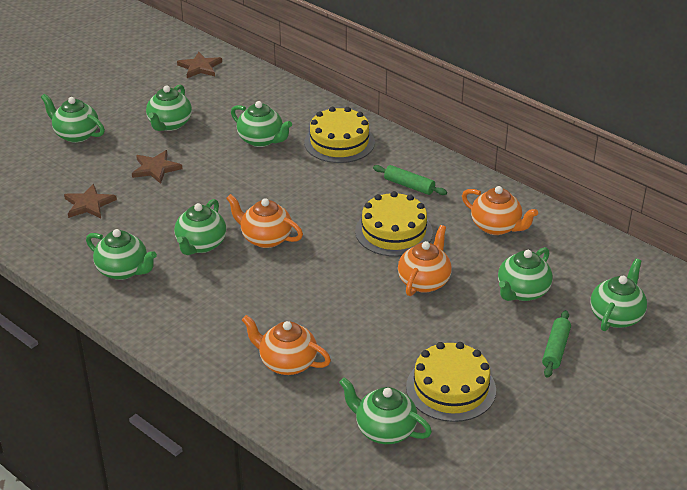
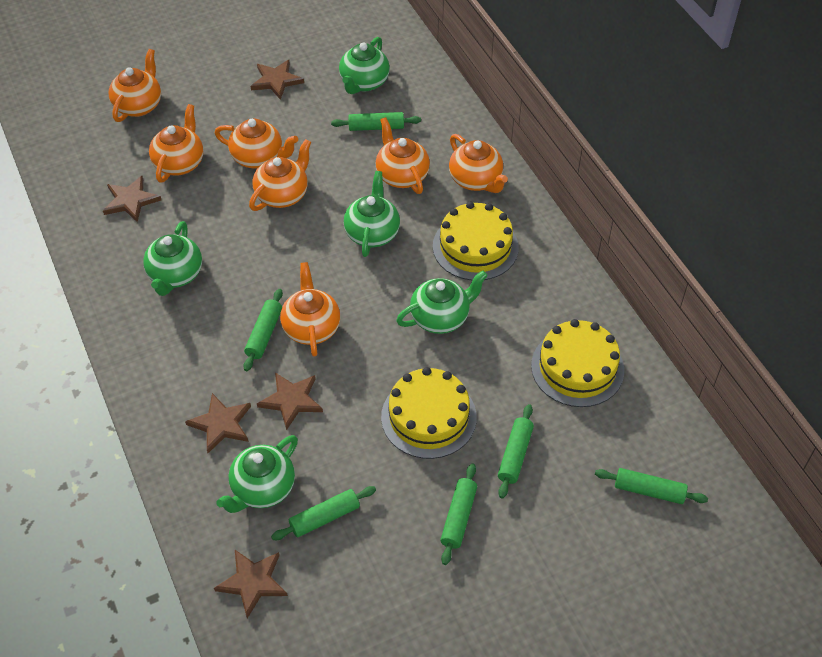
brown star: 3 -> 5
green rolling pin: 2 -> 6
green teapot: 8 -> 5
orange teapot: 4 -> 7

